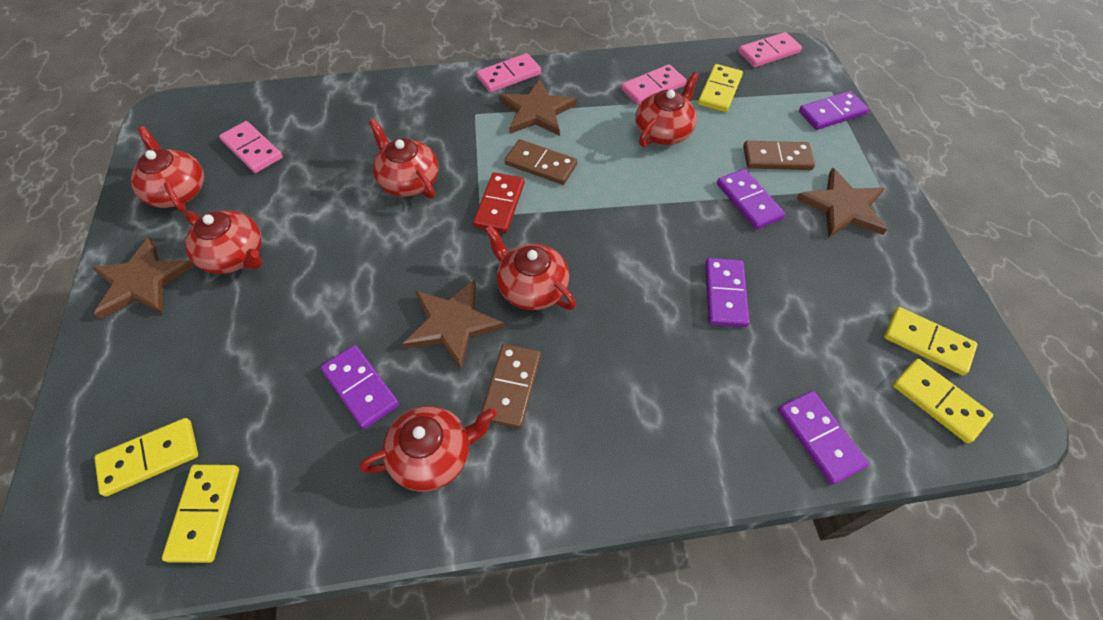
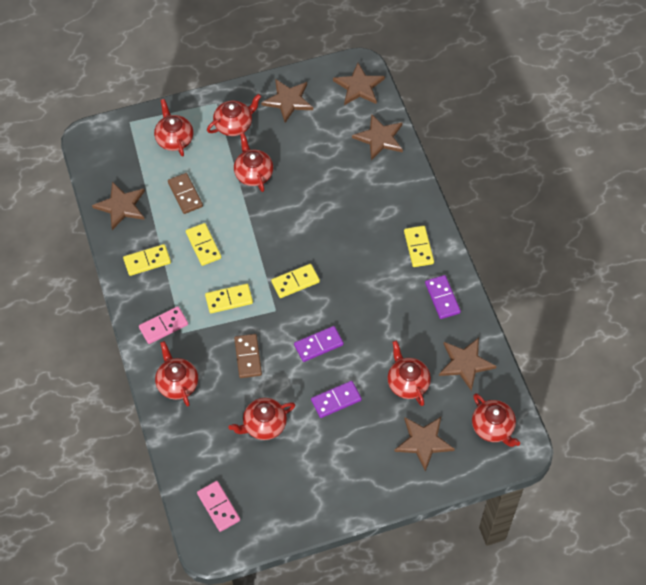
brown domino: 3 -> 2
brown star: 4 -> 6
pink domino: 4 -> 2
purple domino: 5 -> 3
red domino: 1 -> 0
red teapot: 6 -> 7

